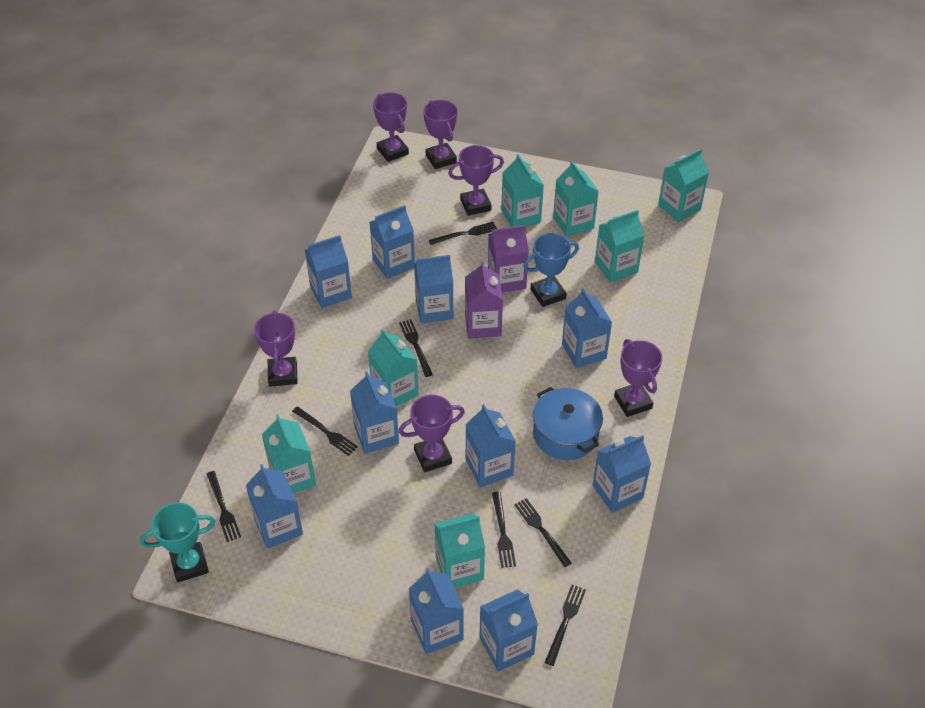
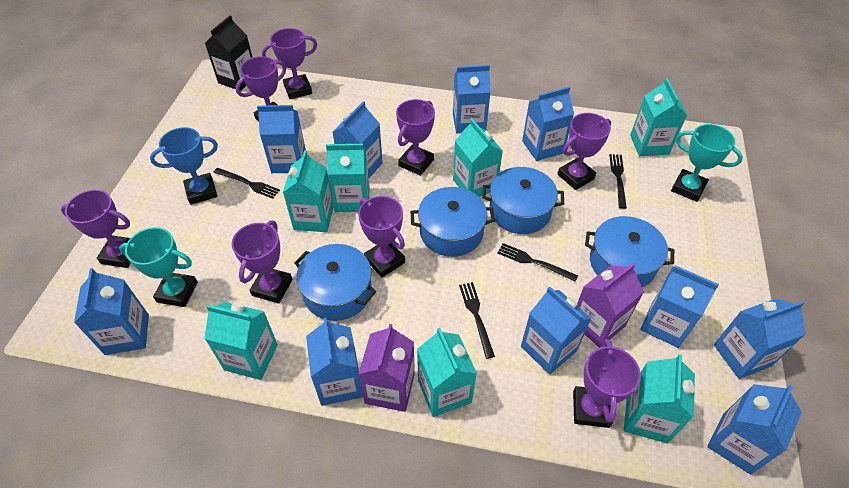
black carton: 0 -> 1
black fork: 7 -> 4
blue pot: 1 -> 4
purple trophy: 6 -> 8
turquoise trophy: 1 -> 2

